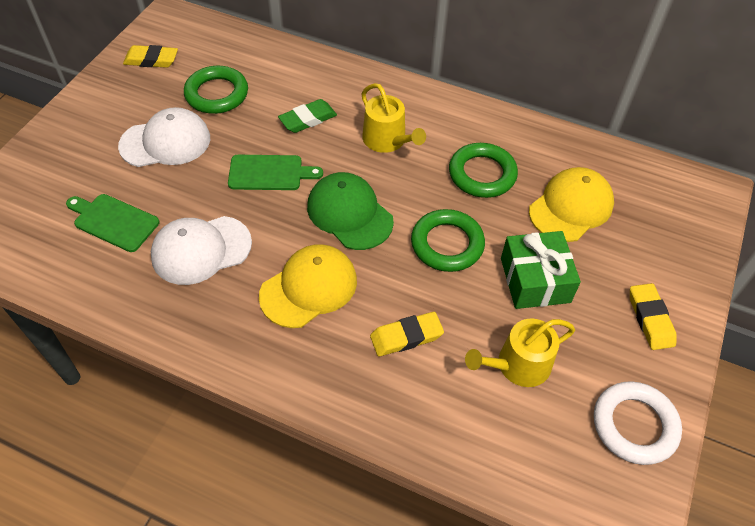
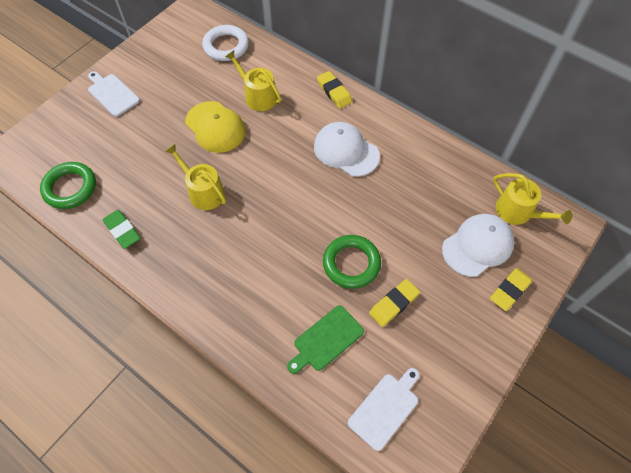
green cap: 1 -> 0
green cutting board: 2 -> 1
green gift: 1 -> 0
green ring: 3 -> 2
white cutting board: 0 -> 2
yellow cap: 2 -> 1
yellow watering can: 2 -> 3

